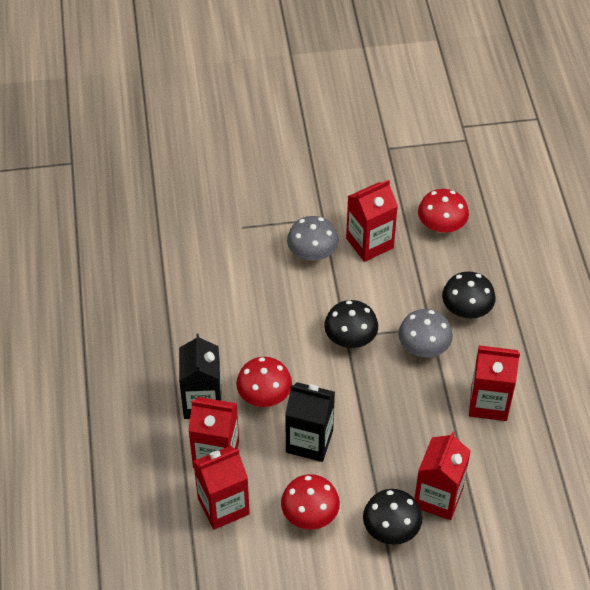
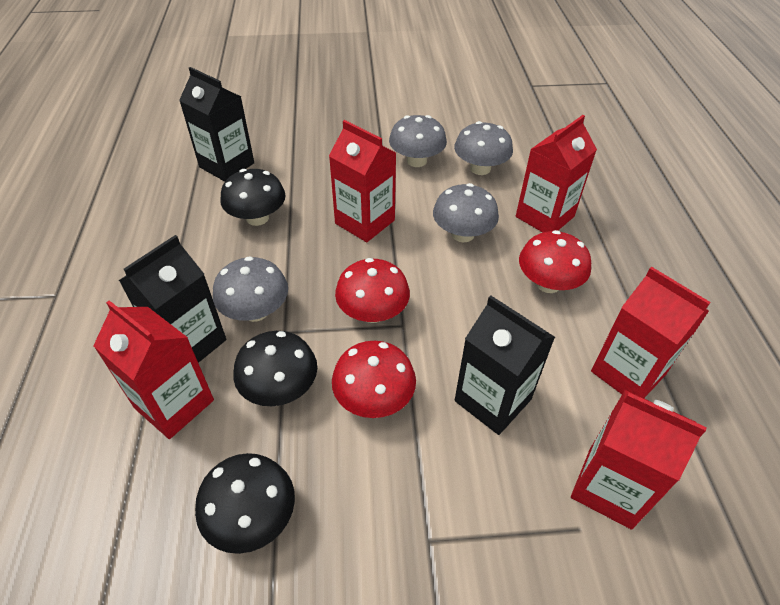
black carton: 2 -> 3
grey mushroom: 2 -> 4

